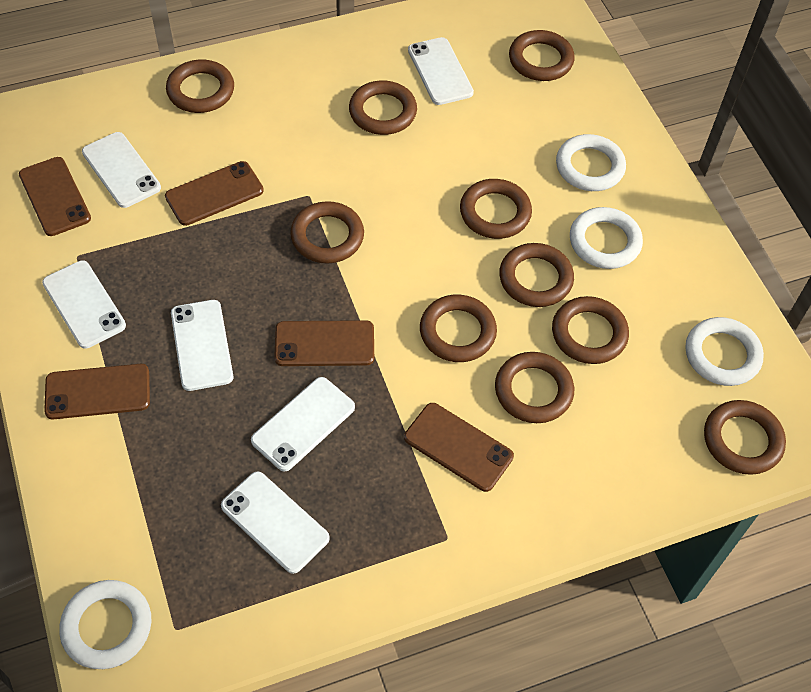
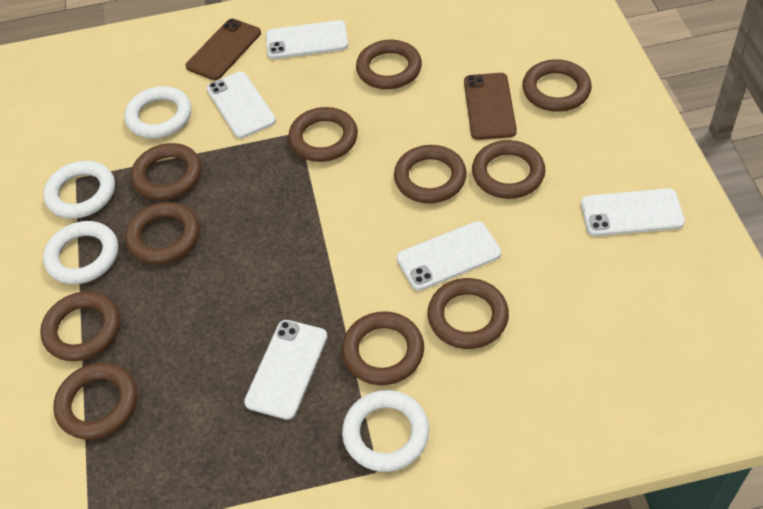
brown phone: 5 -> 2
brown ring: 10 -> 11
white phone: 6 -> 5

